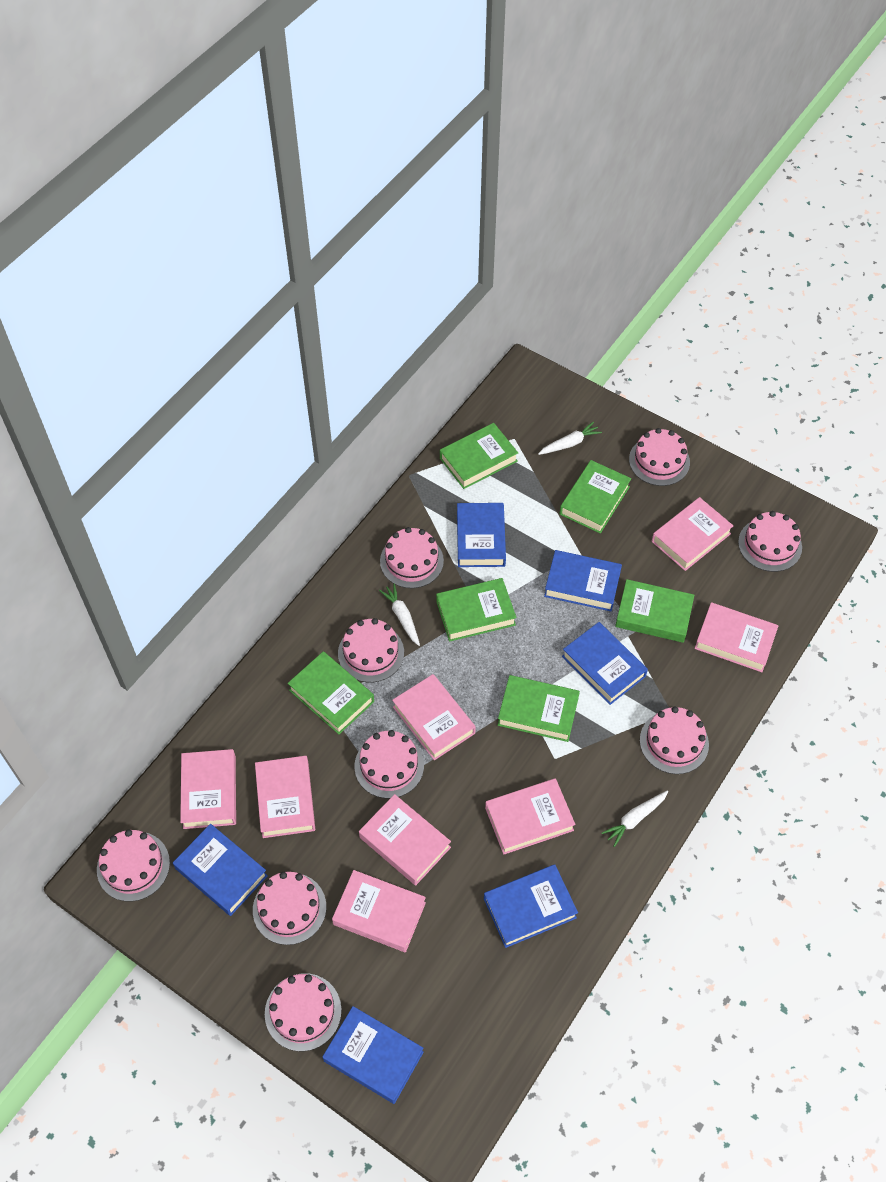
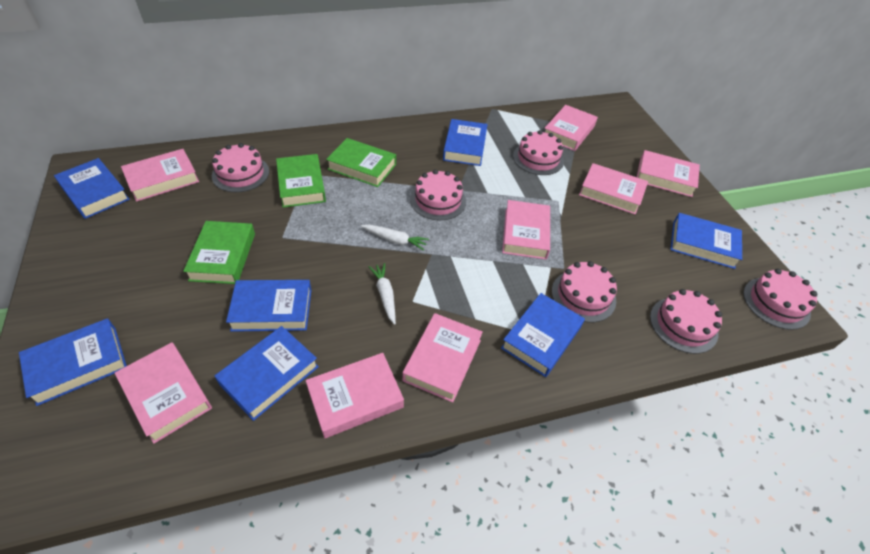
blue book: 6 -> 7
green book: 6 -> 3
pink cake: 9 -> 6
white carrot: 3 -> 2

